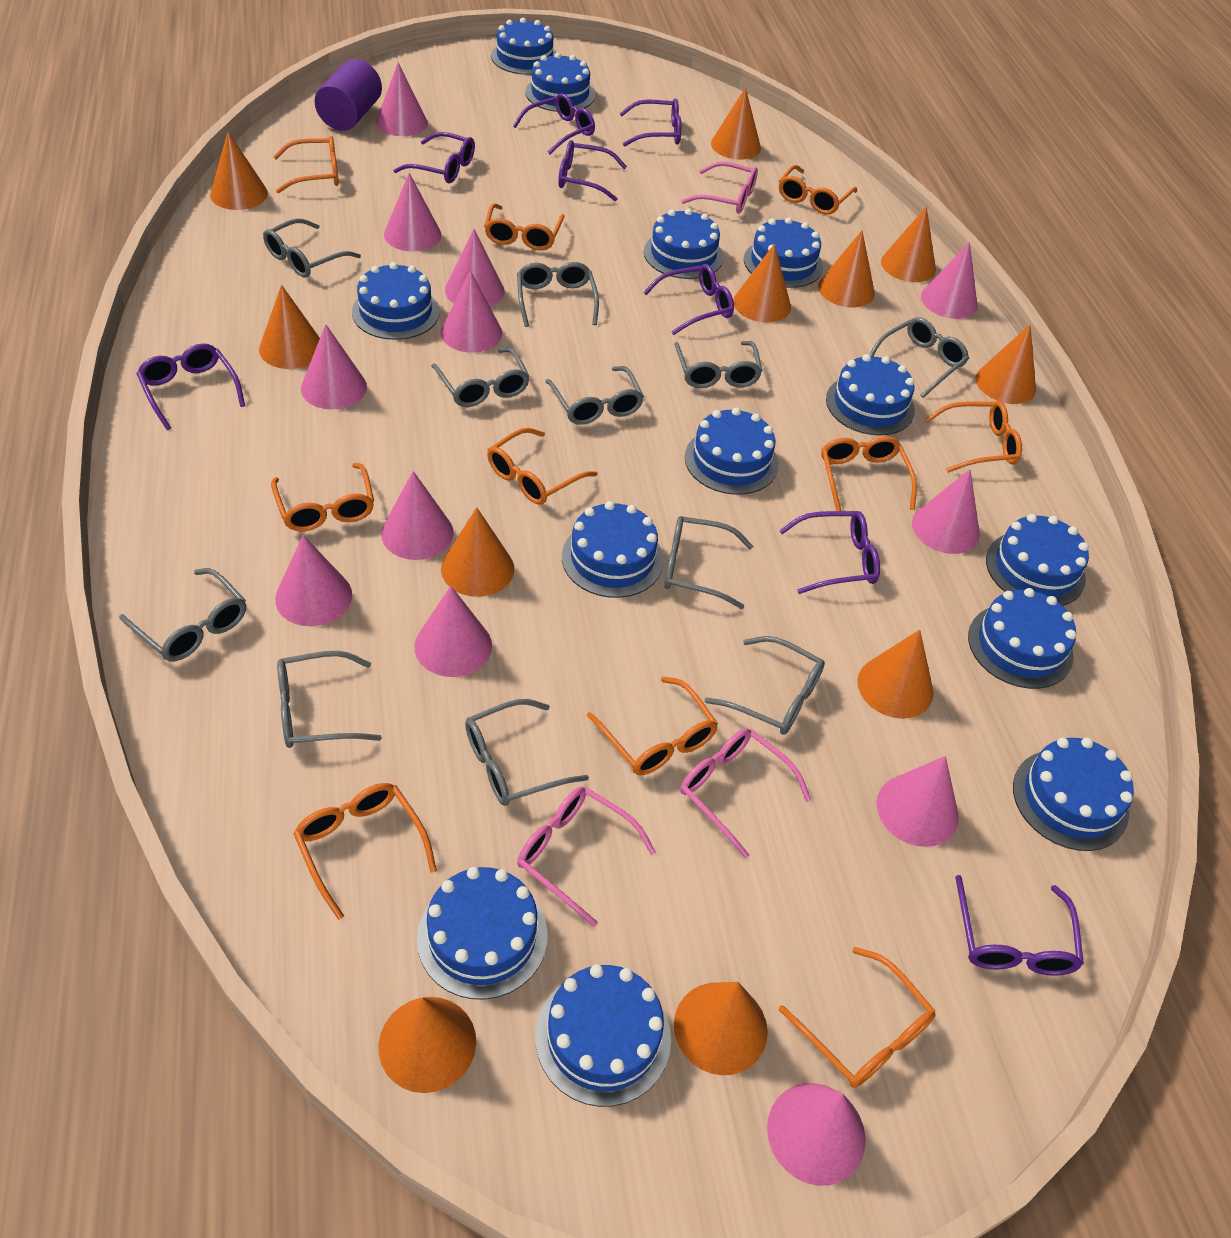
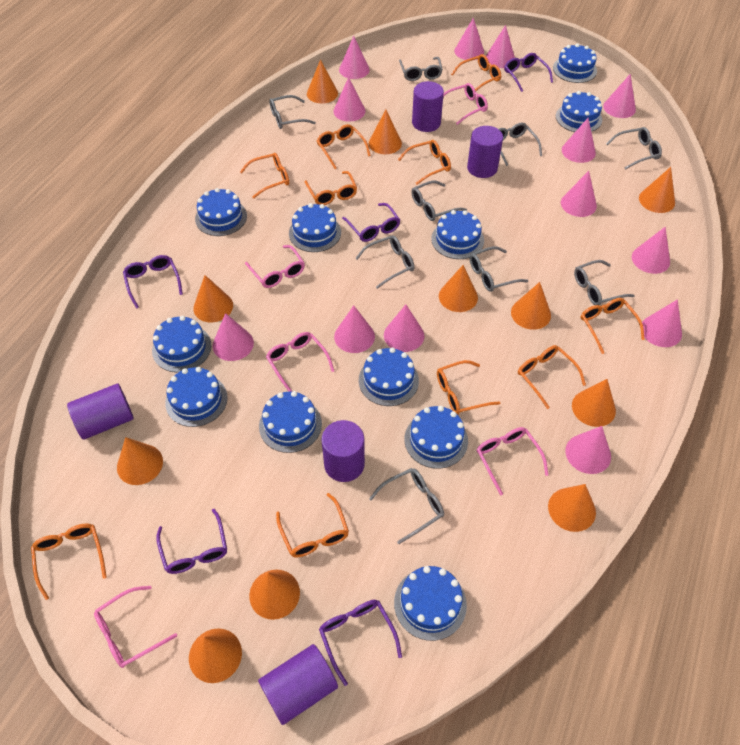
blue cake: 13 -> 11
grey glasses: 11 -> 9
pink cone: 12 -> 13
pink glasses: 3 -> 5
purple cylinder: 1 -> 5
purple glasses: 8 -> 5

